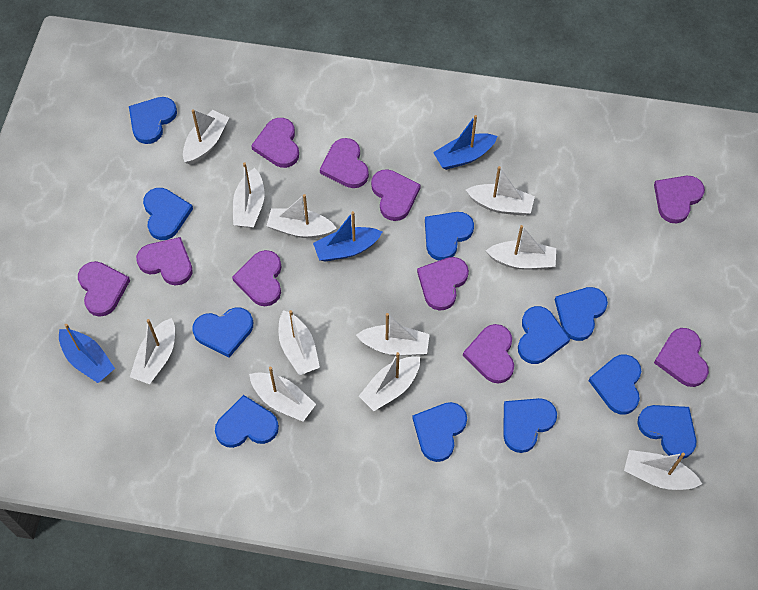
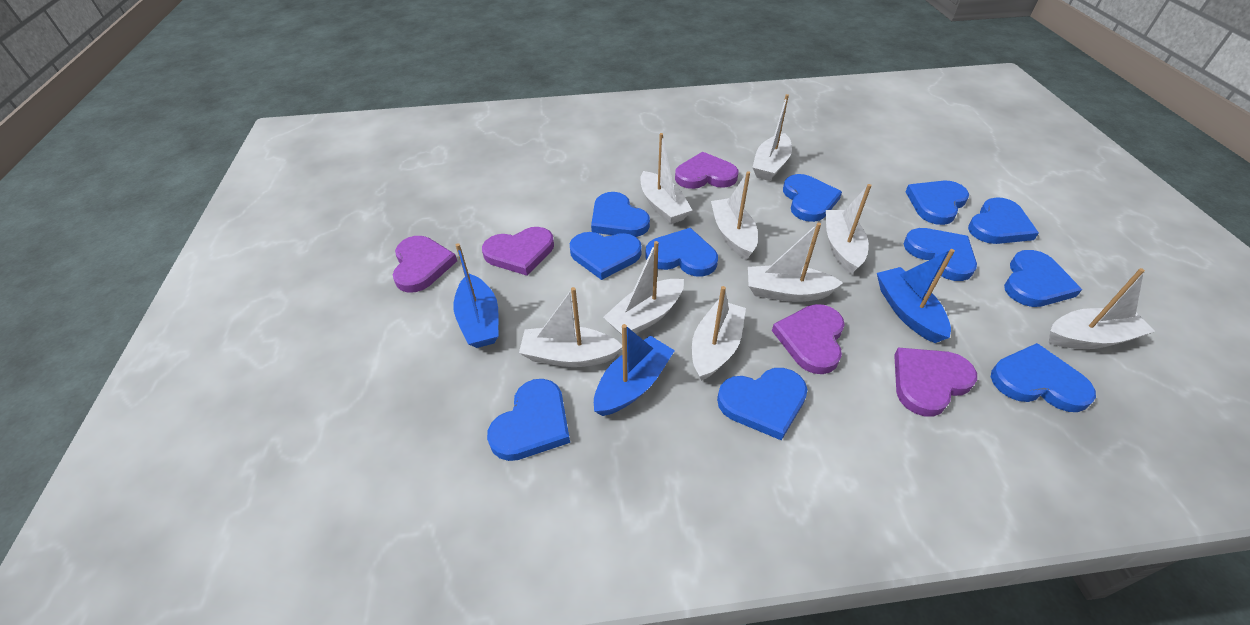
purple heart: 10 -> 5
white boat: 11 -> 9

